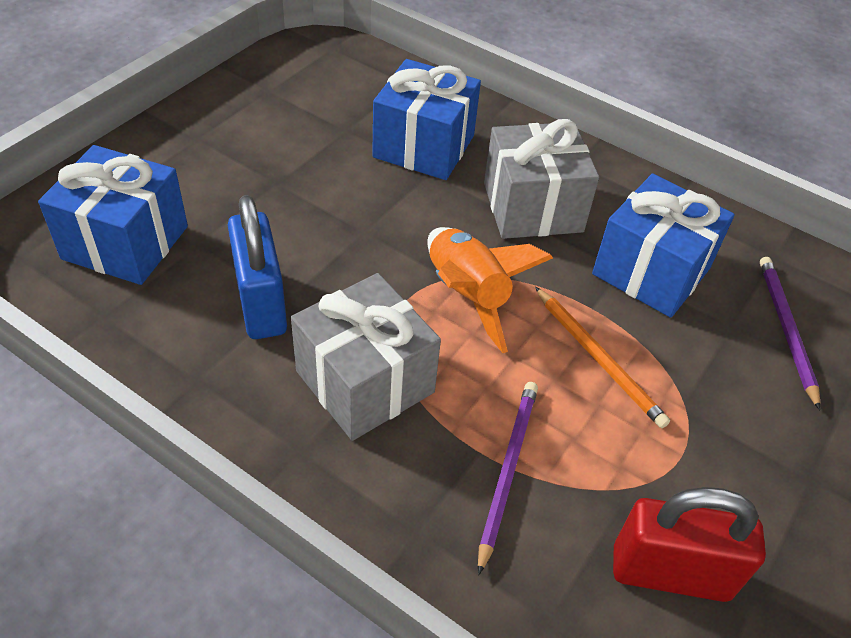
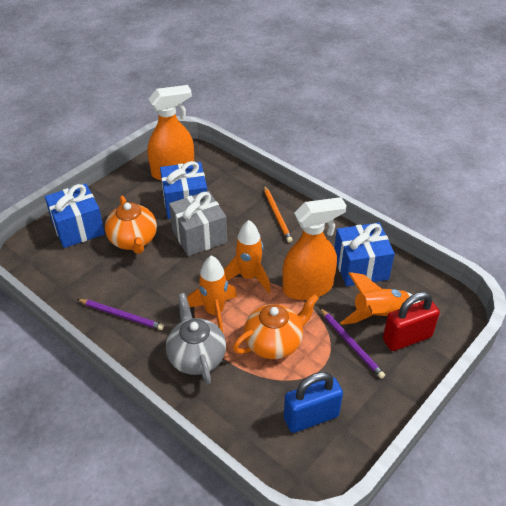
grey gift: 2 -> 1
grey teapot: 0 -> 1
orange rocket: 1 -> 3
orange spray bottle: 0 -> 2
orange teapot: 0 -> 2

